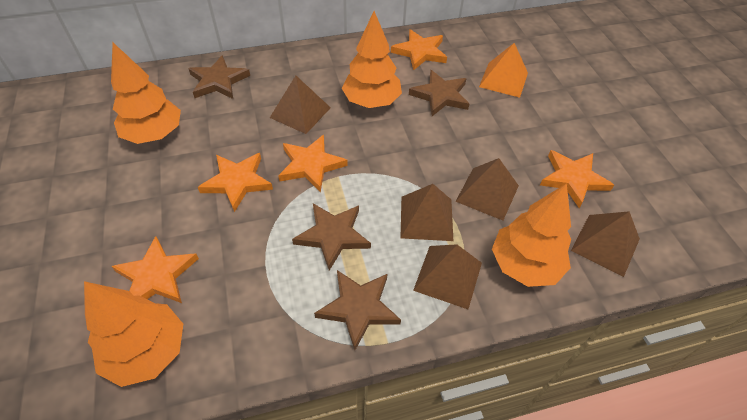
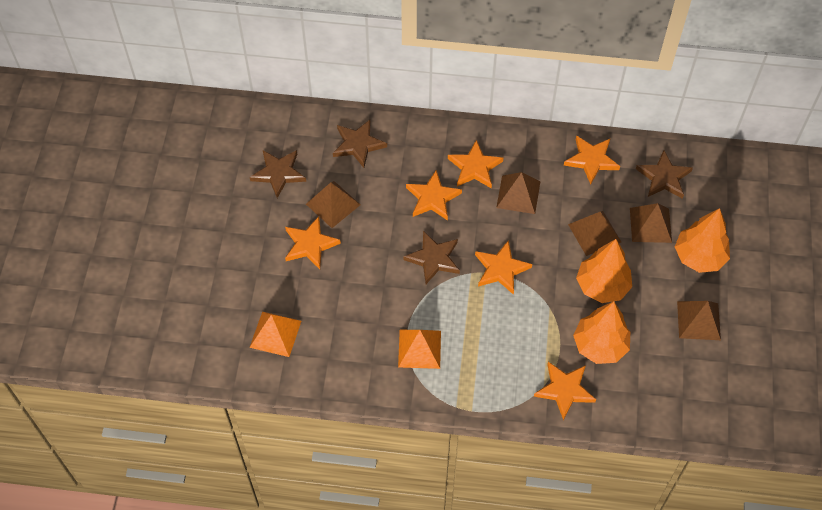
orange pyramid: 1 -> 2
orange star: 5 -> 6
orange tree: 4 -> 3

